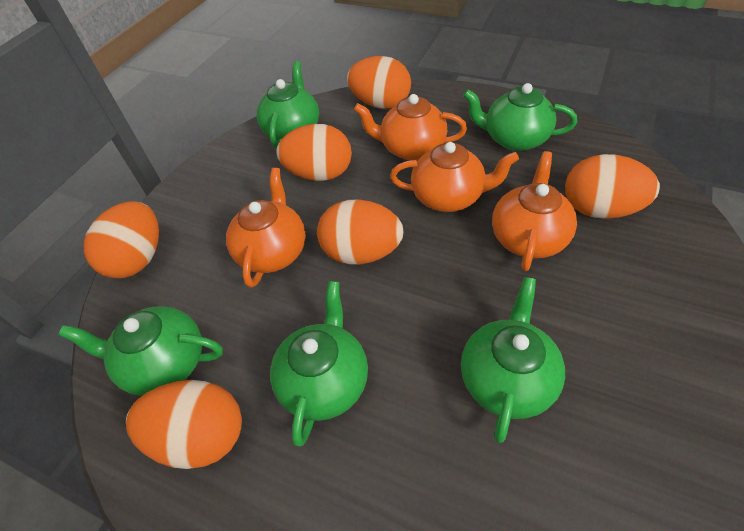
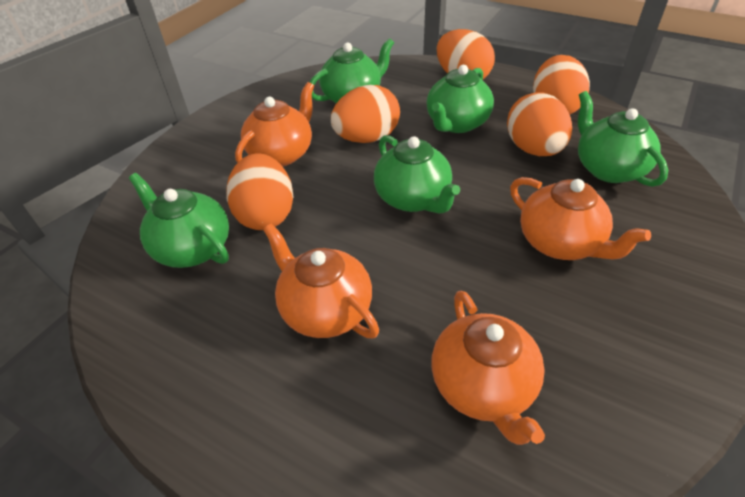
orange egg: 6 -> 5

